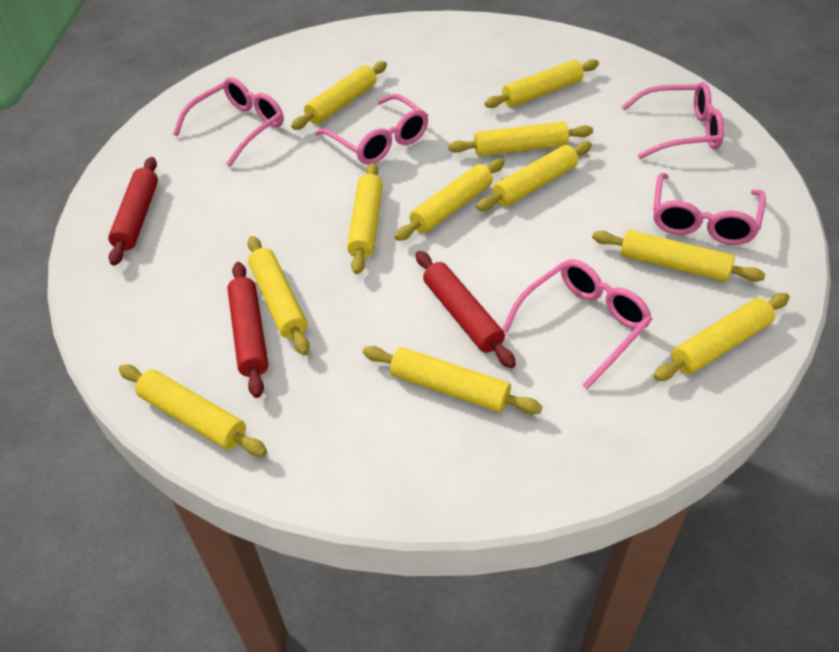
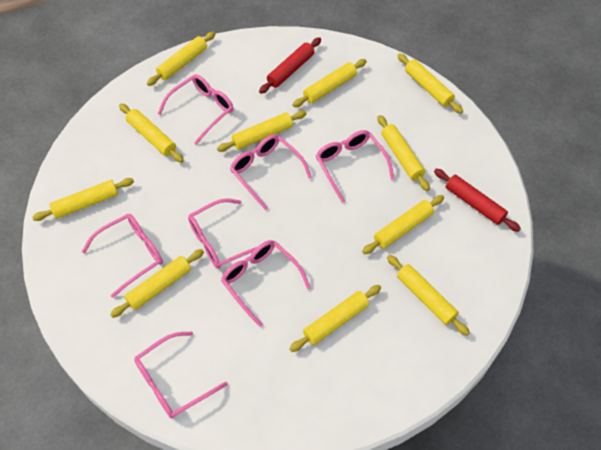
pink glasses: 5 -> 7
red rolling pin: 3 -> 2

